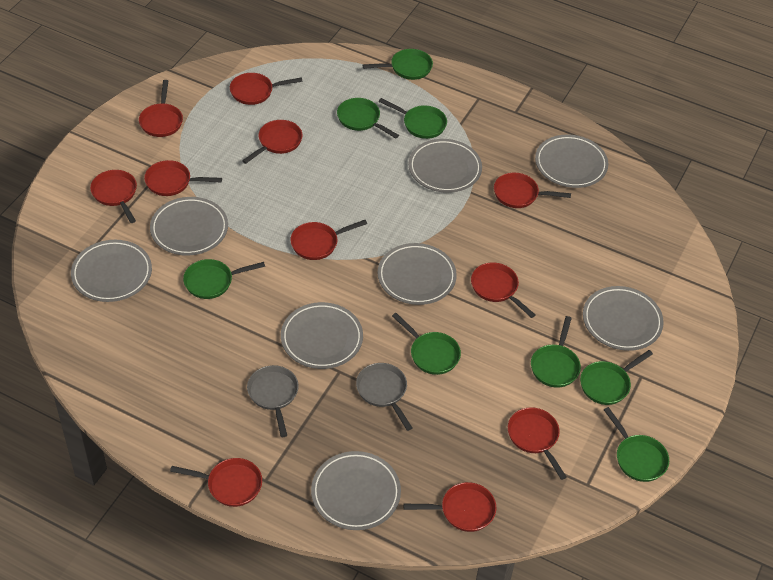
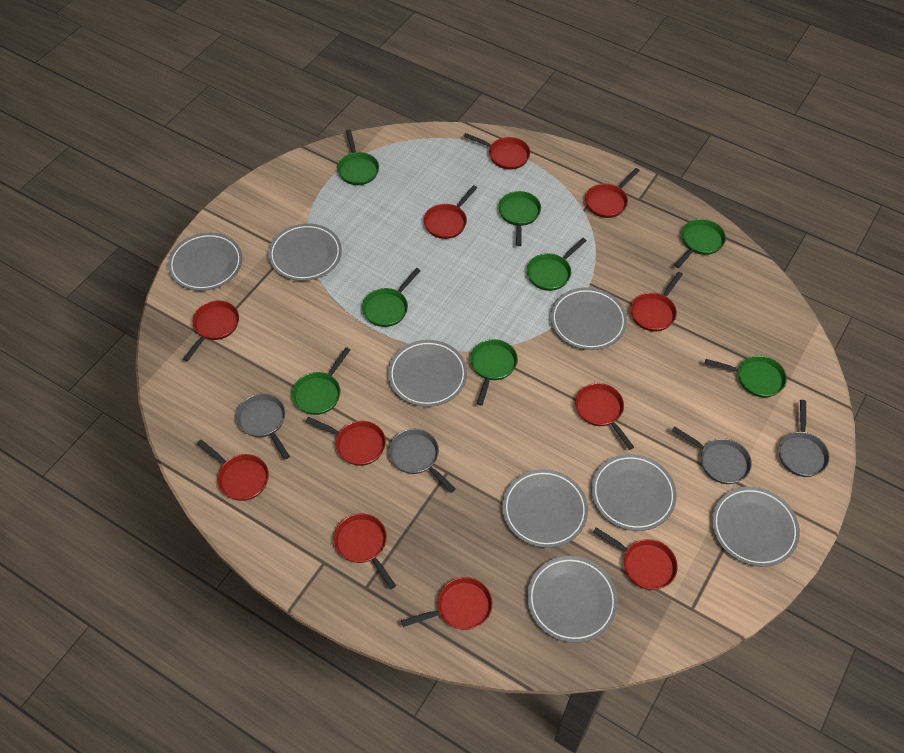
grey pan: 2 -> 4

